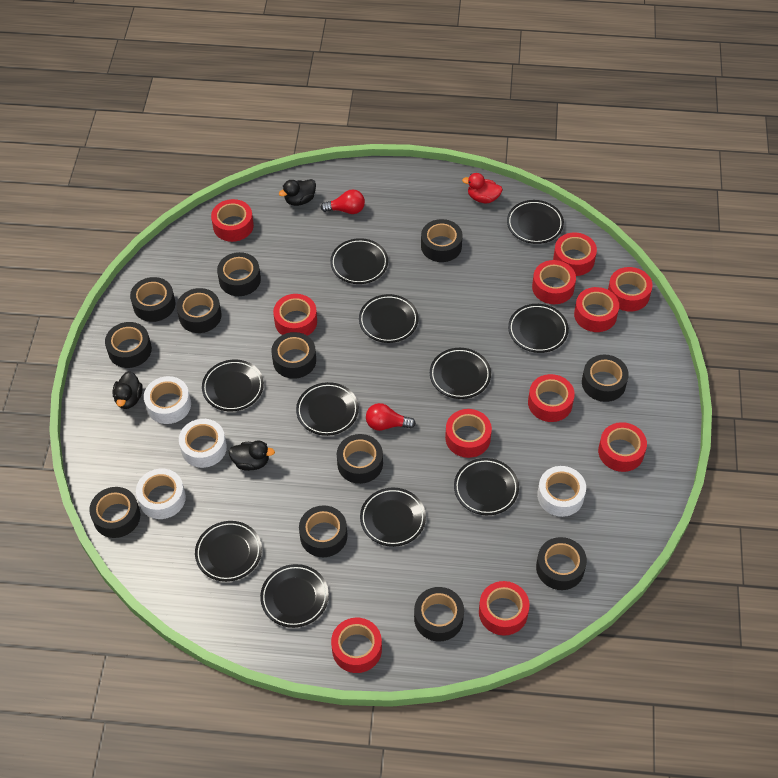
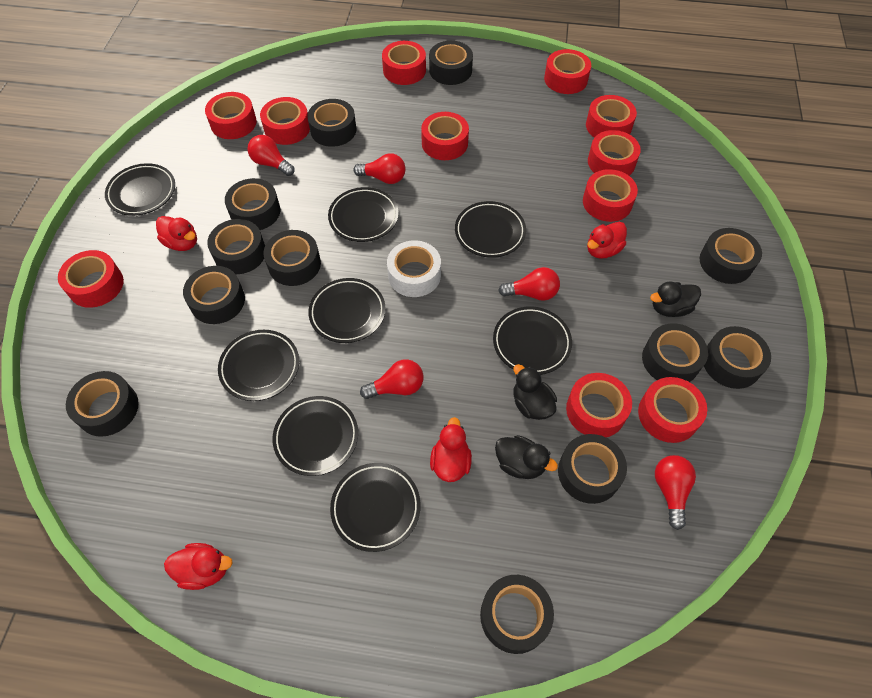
black plate: 11 -> 8
red duck: 1 -> 4
red light bulb: 2 -> 5
white tape: 4 -> 1

